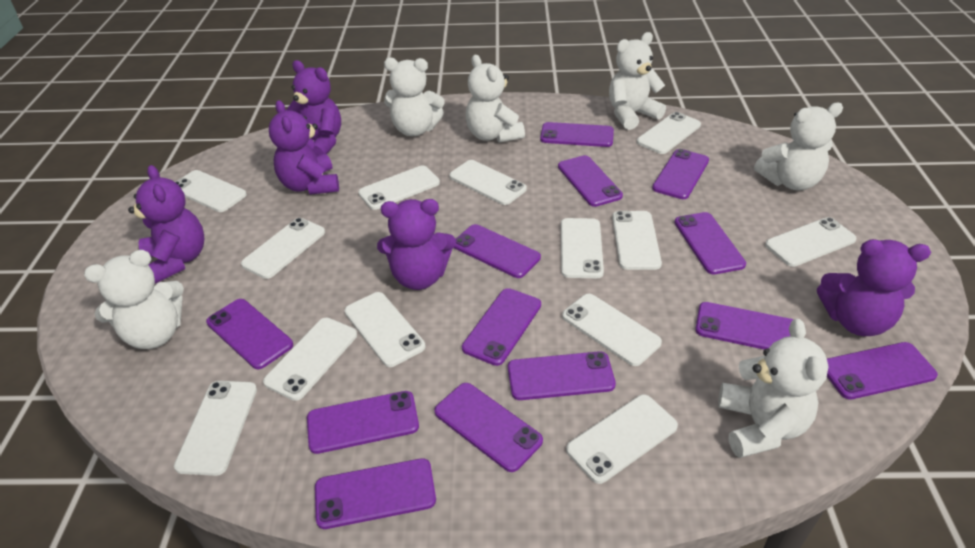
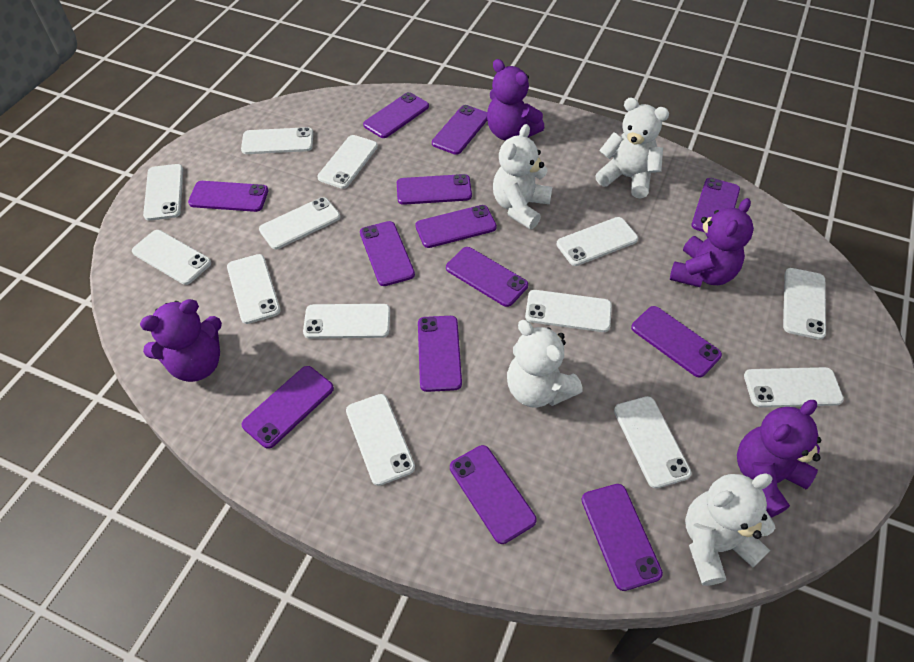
purple teddy bear: 5 -> 4
white teddy bear: 6 -> 4

